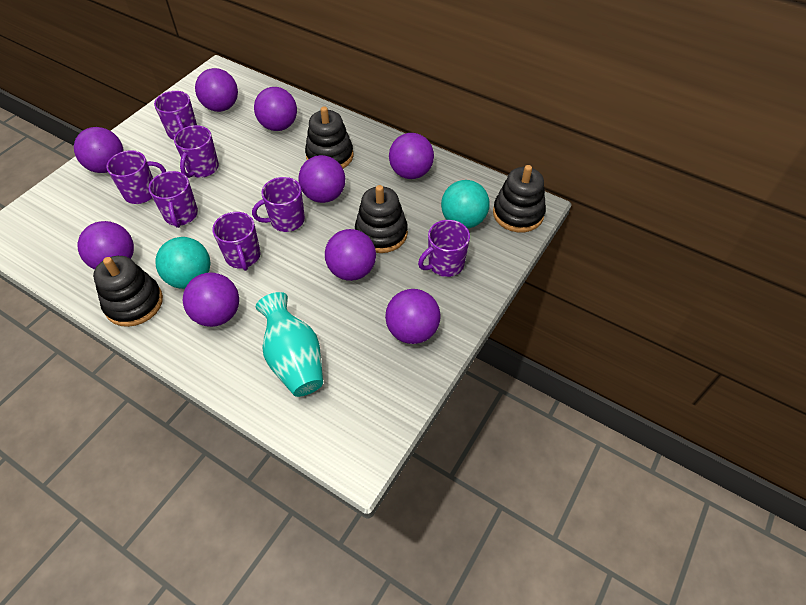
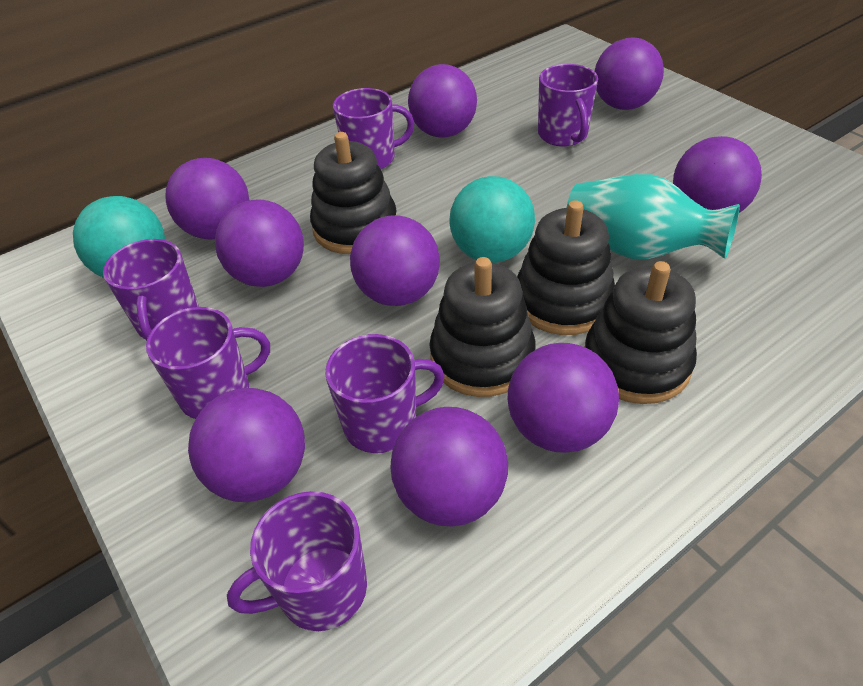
purple mug: 7 -> 6

